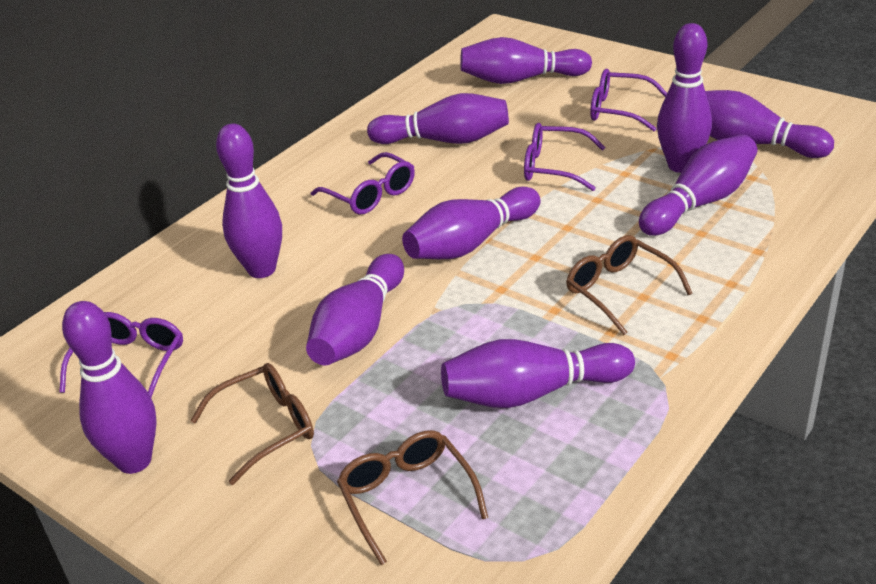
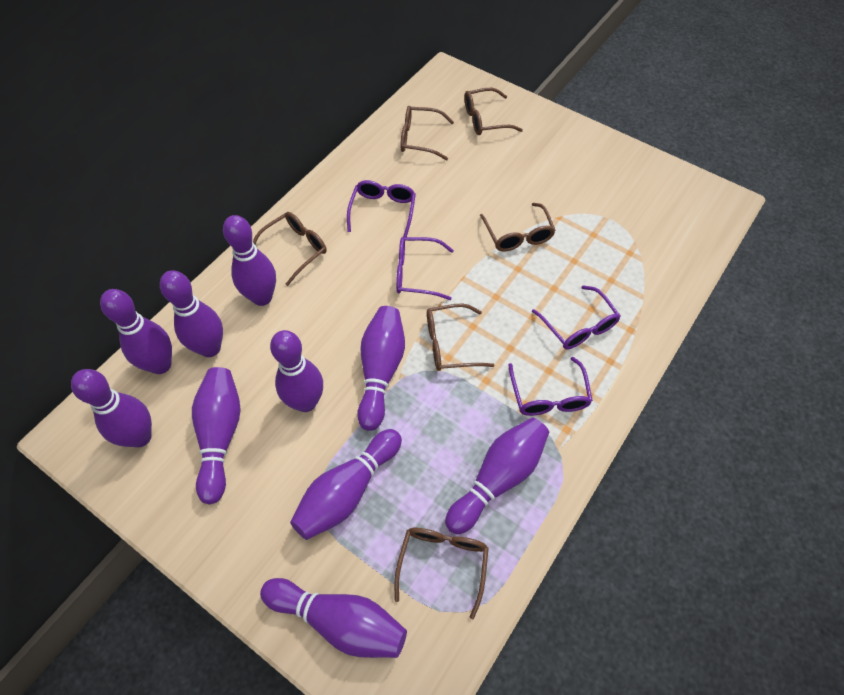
brown glasses: 3 -> 6

